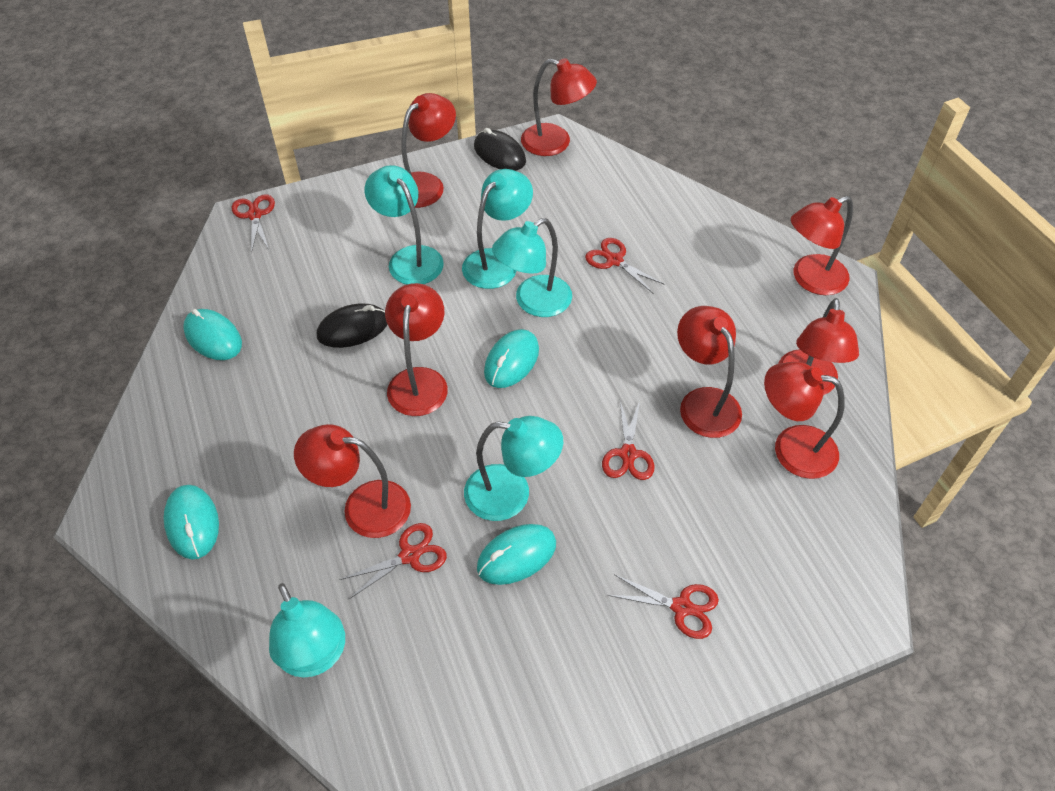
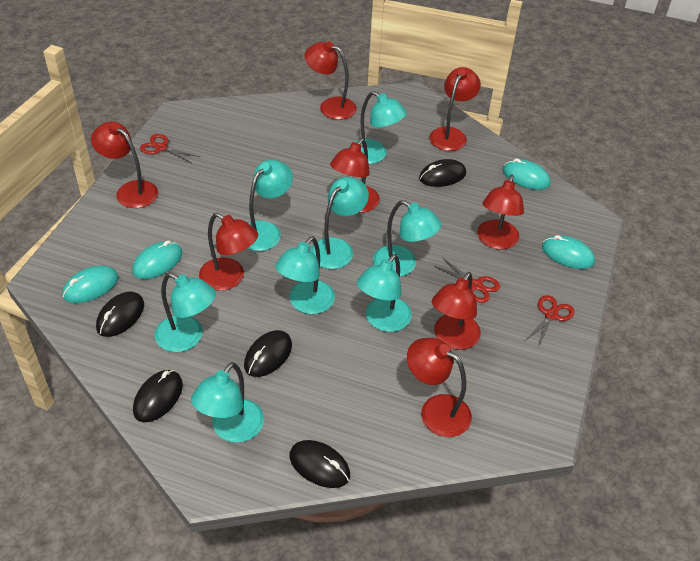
black mouse: 2 -> 5
red scissors: 5 -> 3
turquoise lamp: 5 -> 8

